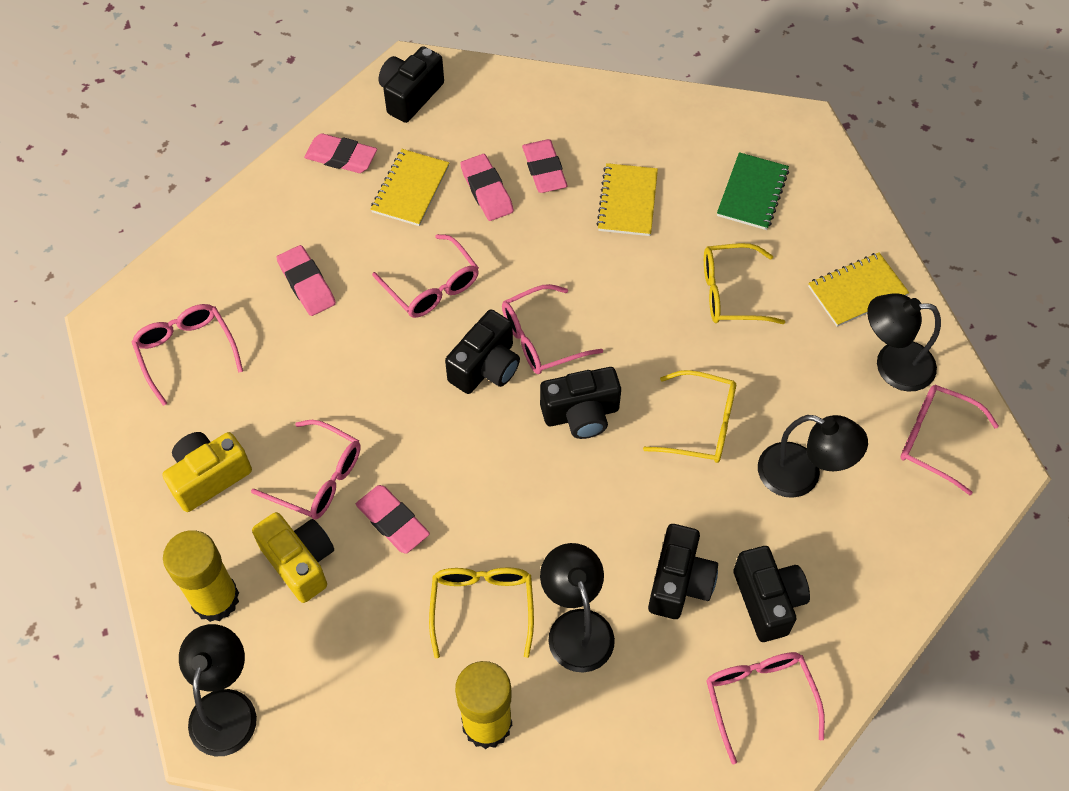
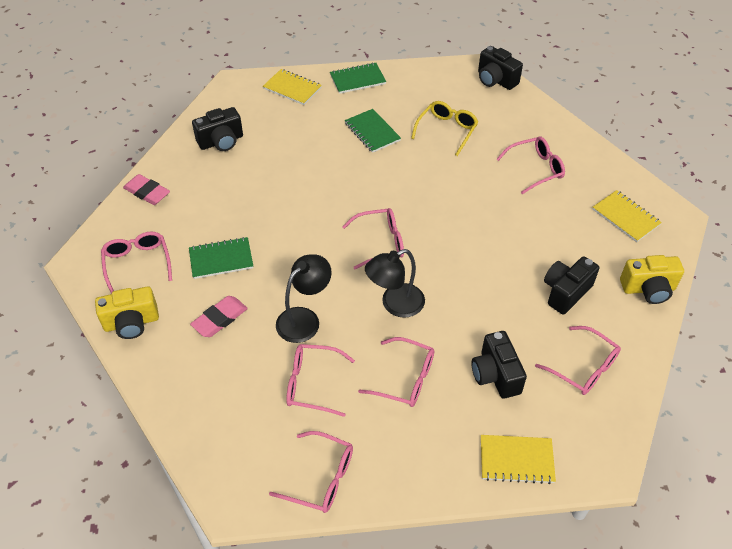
black camera: 5 -> 4
black lamp: 4 -> 2
green notebook: 1 -> 3
pink eraser: 5 -> 2
pink glasses: 6 -> 7
yellow glasses: 3 -> 1
yellow glue stick: 2 -> 0

